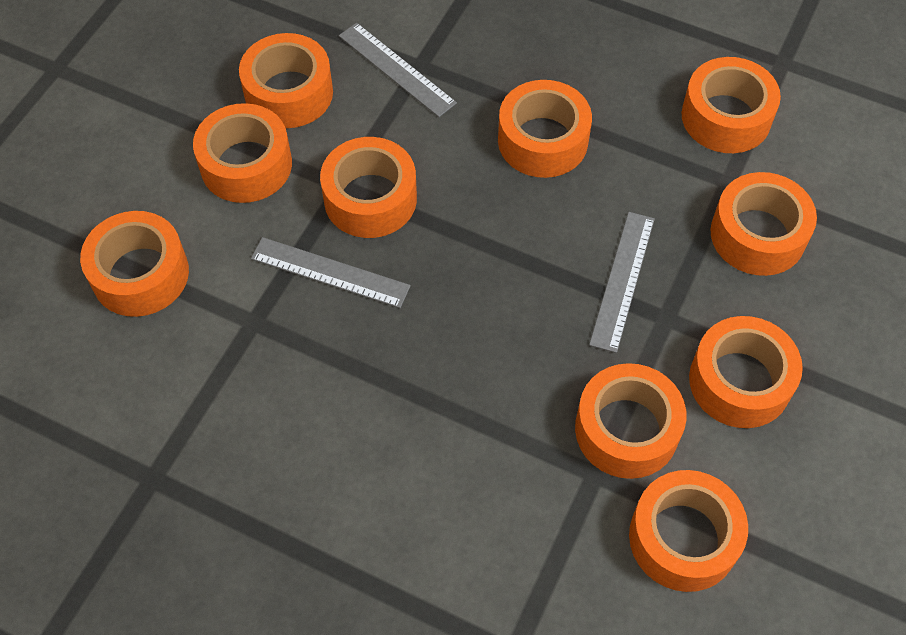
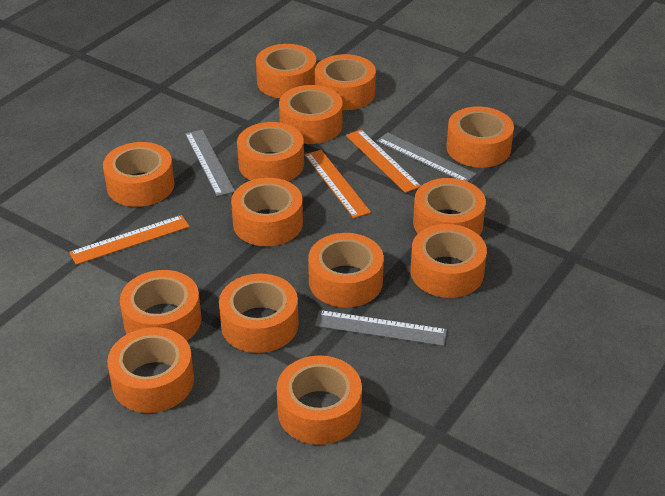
orange ruler: 0 -> 3
orange tape: 10 -> 14

